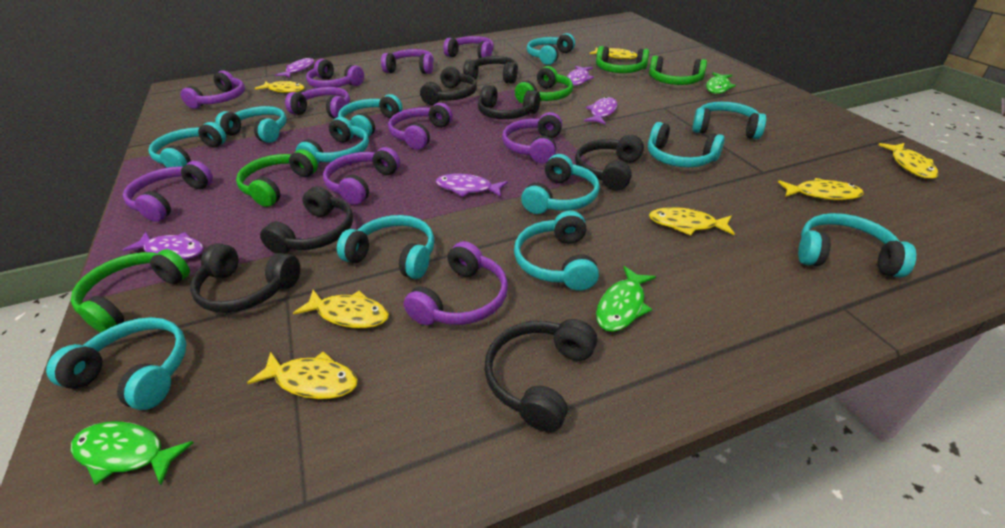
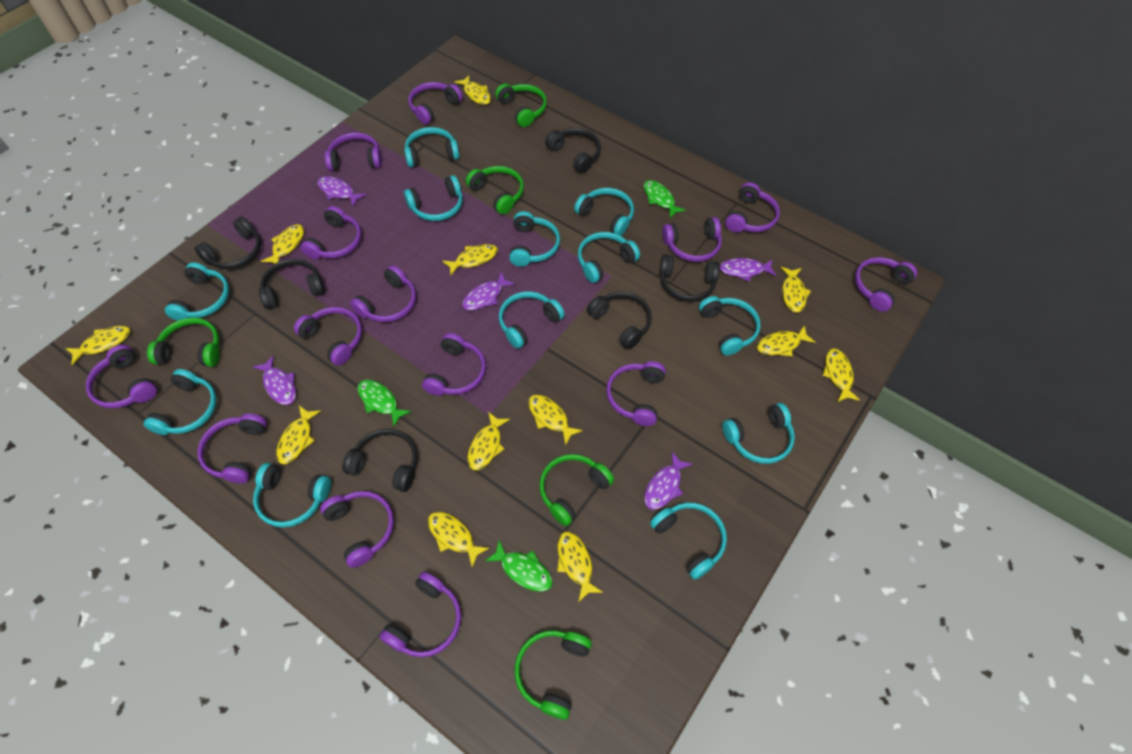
black headphones: 7 -> 6
purple headphones: 10 -> 14
yellow fish: 7 -> 12

